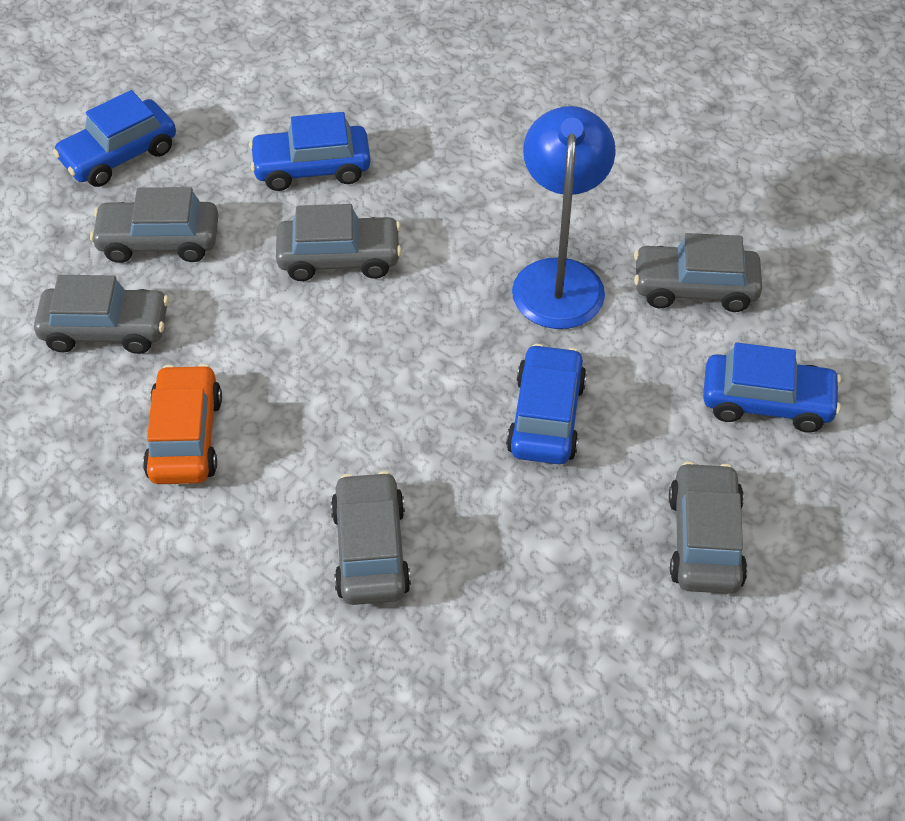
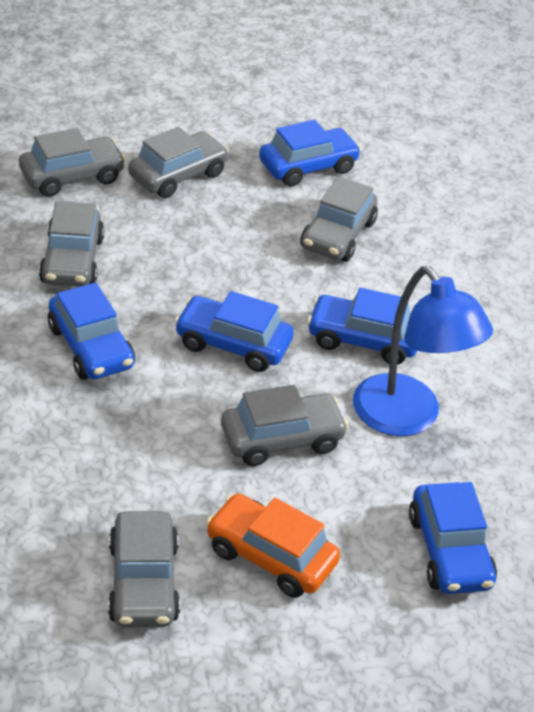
blue car: 4 -> 5

